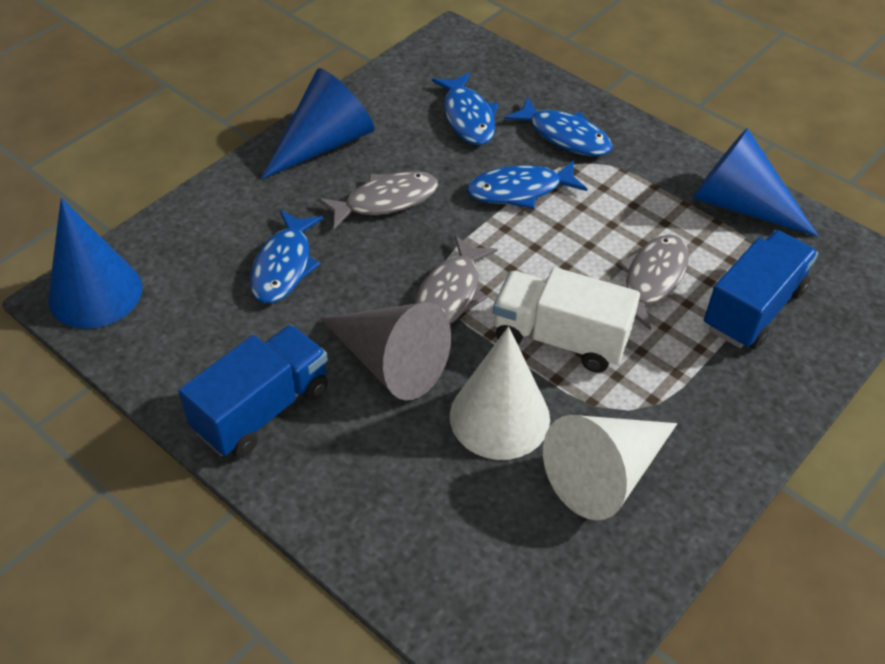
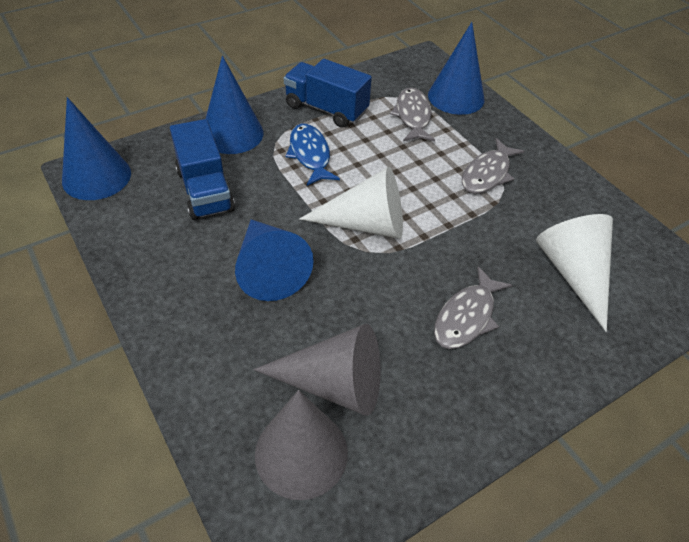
blue cone: 3 -> 4
blue fish: 4 -> 1
grey cone: 1 -> 2
white truck: 1 -> 0

